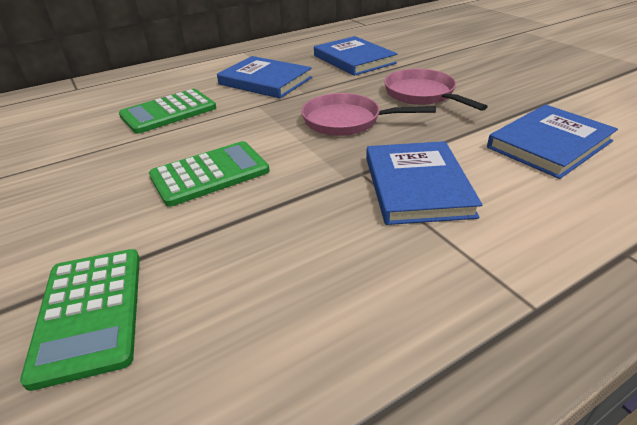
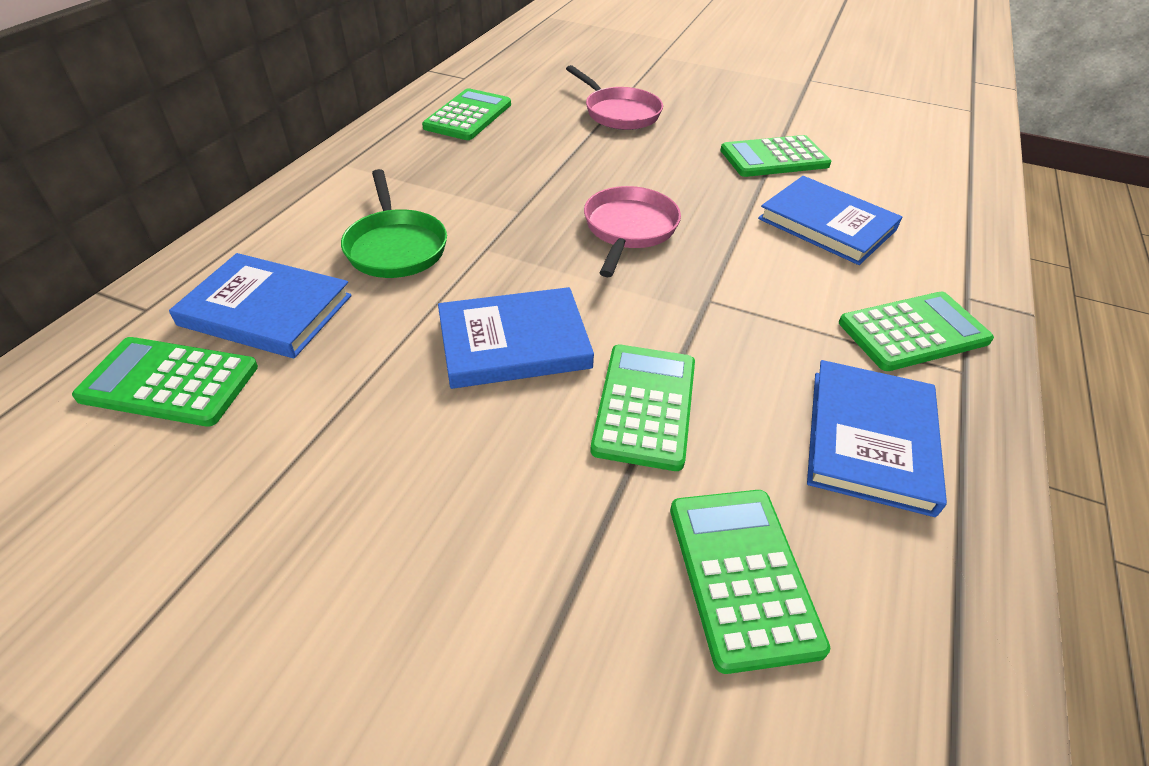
green calculator: 3 -> 6
green pan: 0 -> 1

